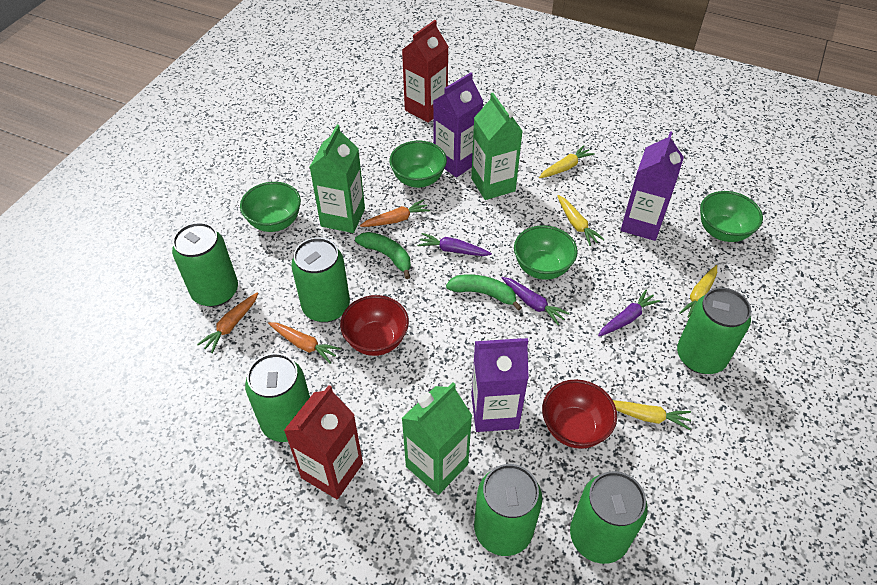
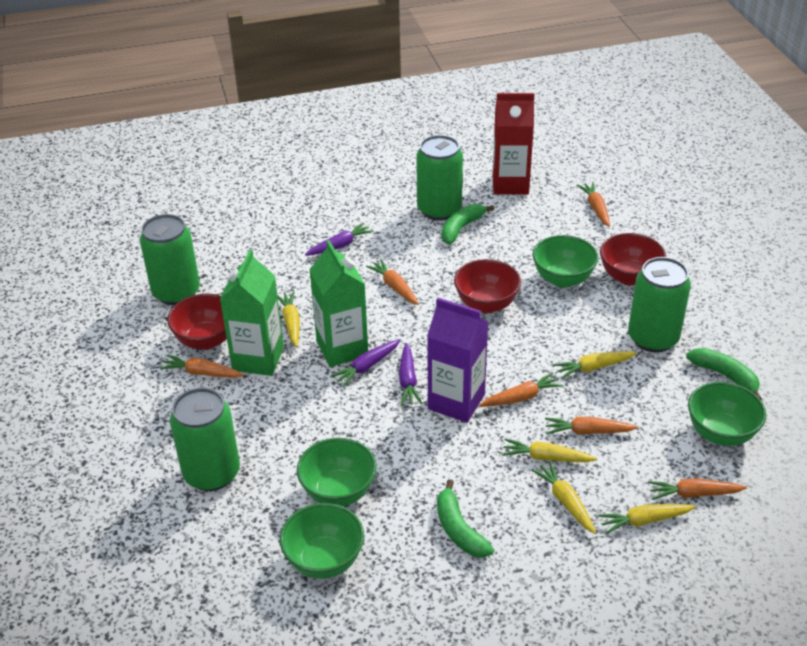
green banana: 2 -> 3
green can: 6 -> 4
green carton: 3 -> 2
orange carrot: 3 -> 6
purple carton: 3 -> 1
red bowl: 2 -> 3
red carton: 2 -> 1
yellow carrot: 4 -> 5

